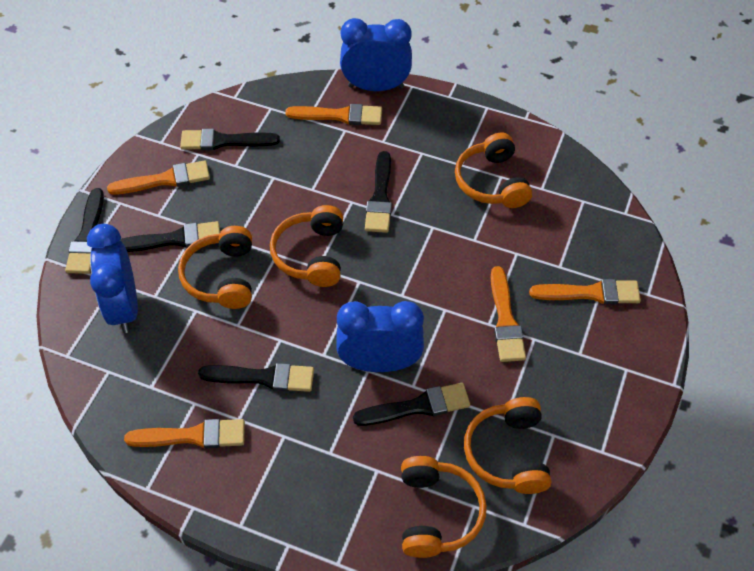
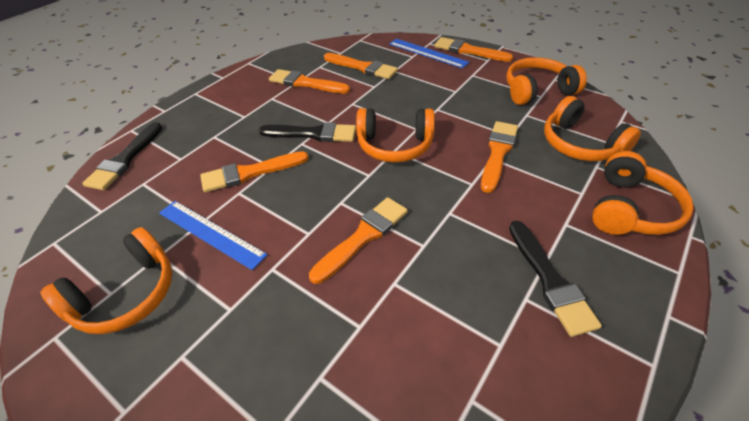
black brush: 6 -> 3
blue clock: 3 -> 0
blue ruler: 0 -> 2
orange brush: 5 -> 6

